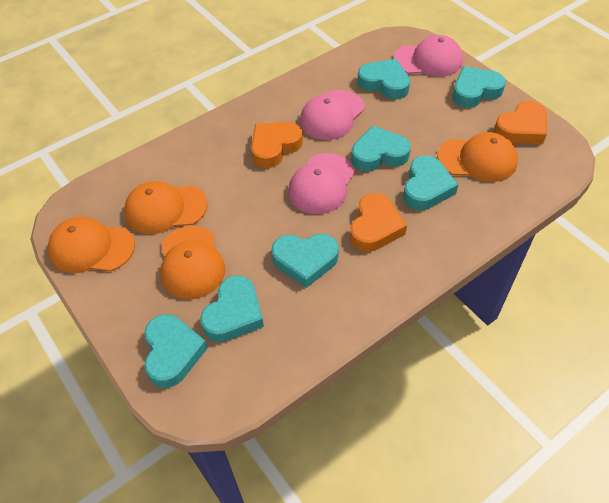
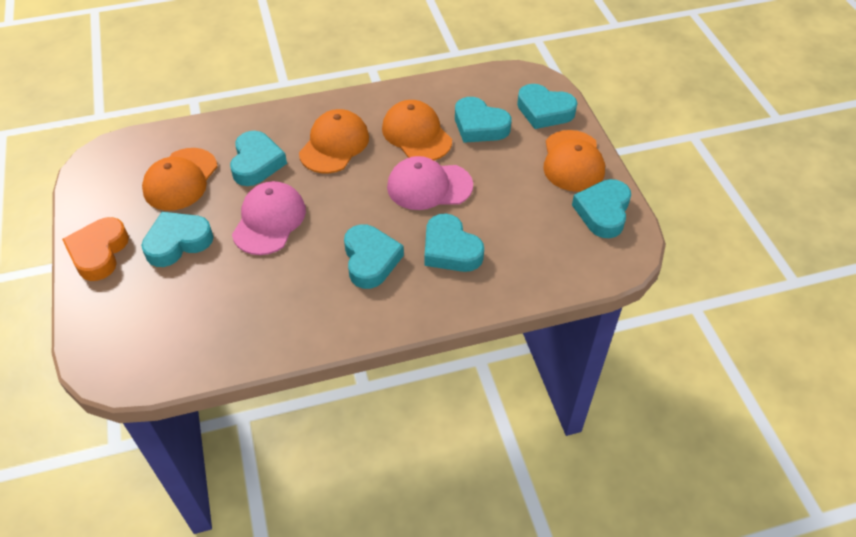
orange heart: 3 -> 1
pink cap: 3 -> 2

